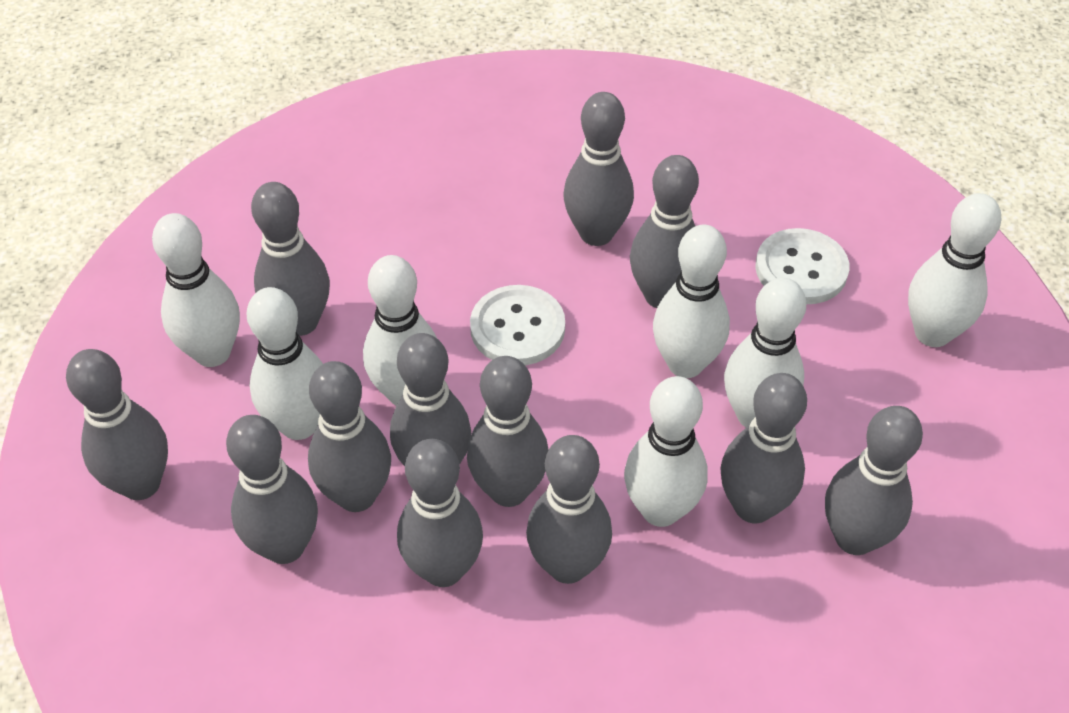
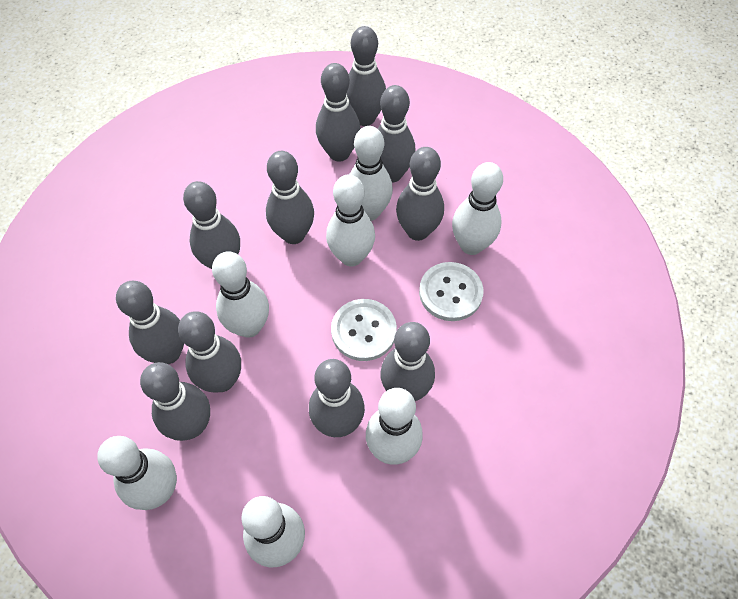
grey bowling pin: 12 -> 11

